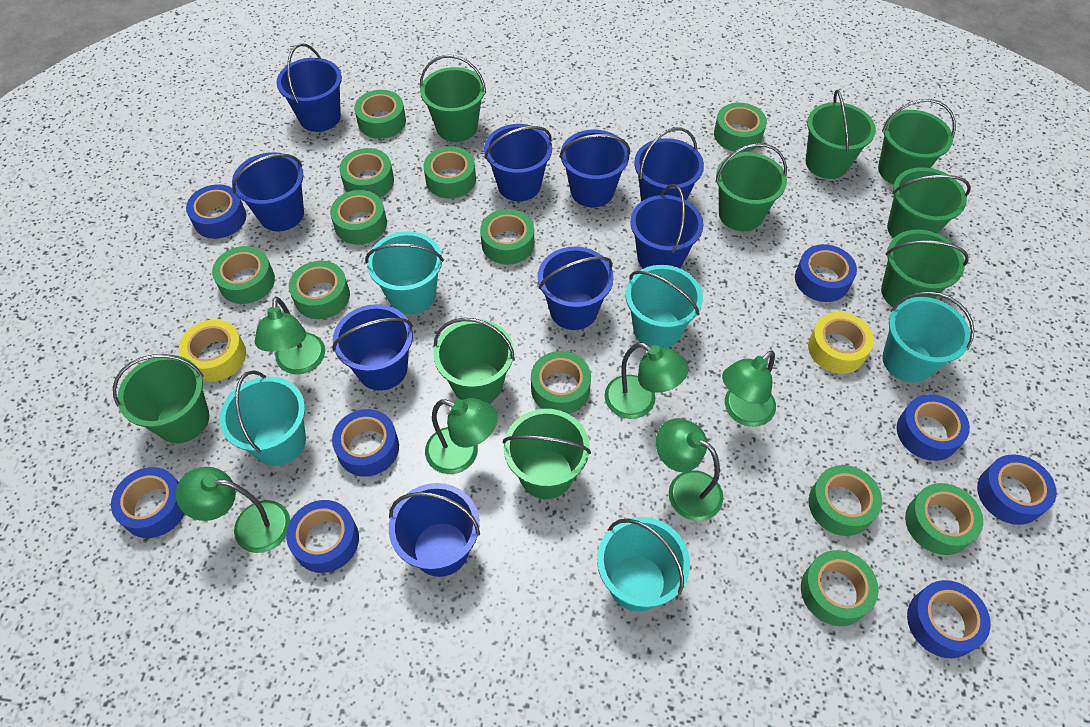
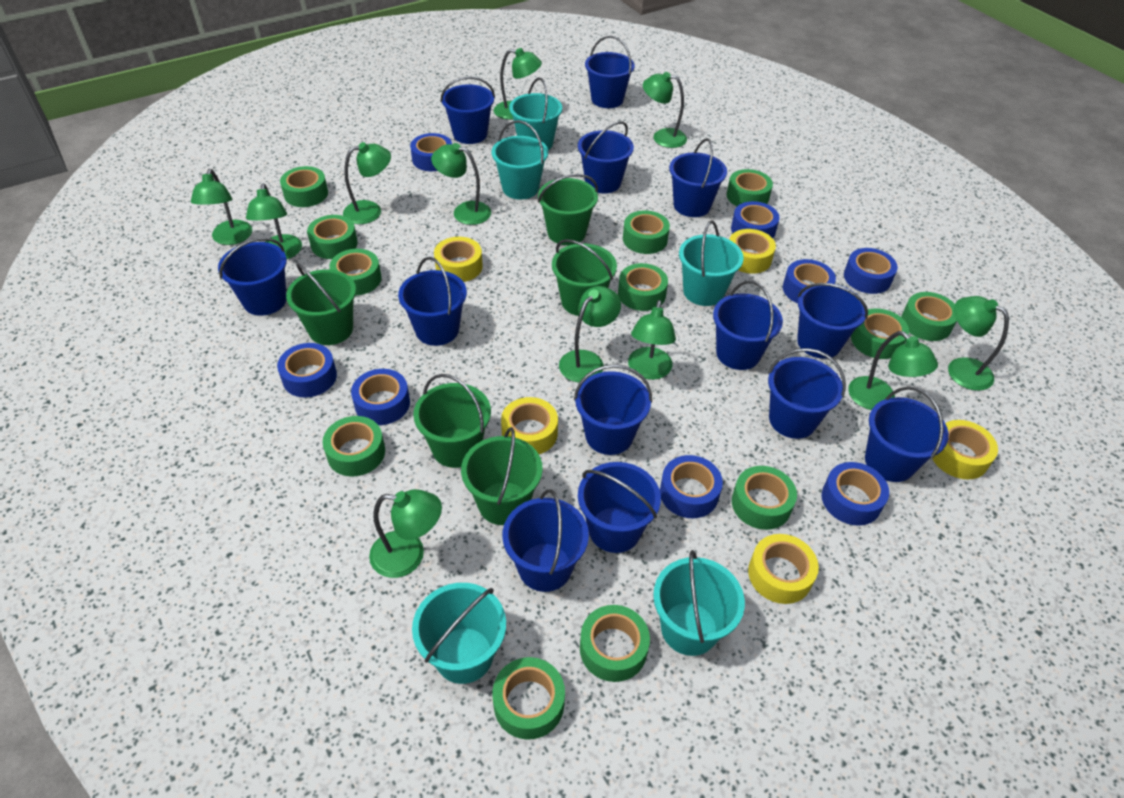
blue bucket: 9 -> 13
green bucket: 9 -> 5
green lamp: 6 -> 11
yellow tape: 2 -> 5

